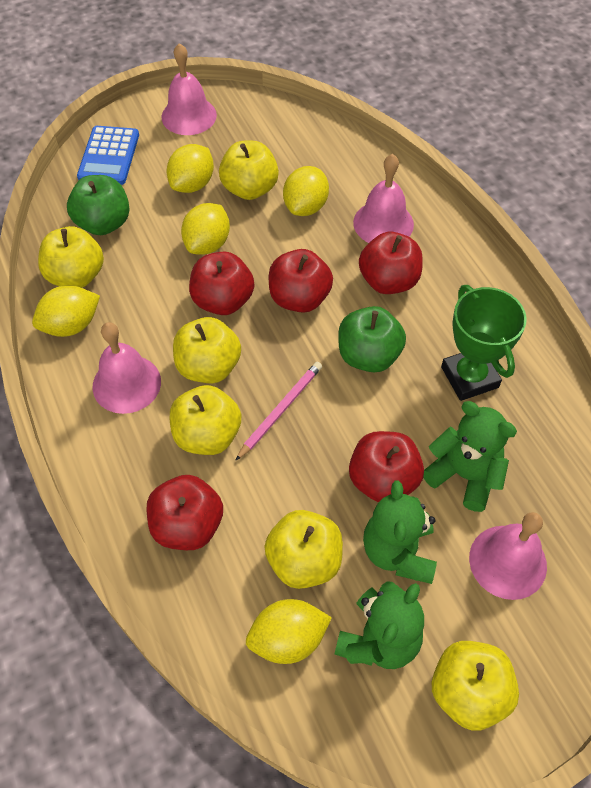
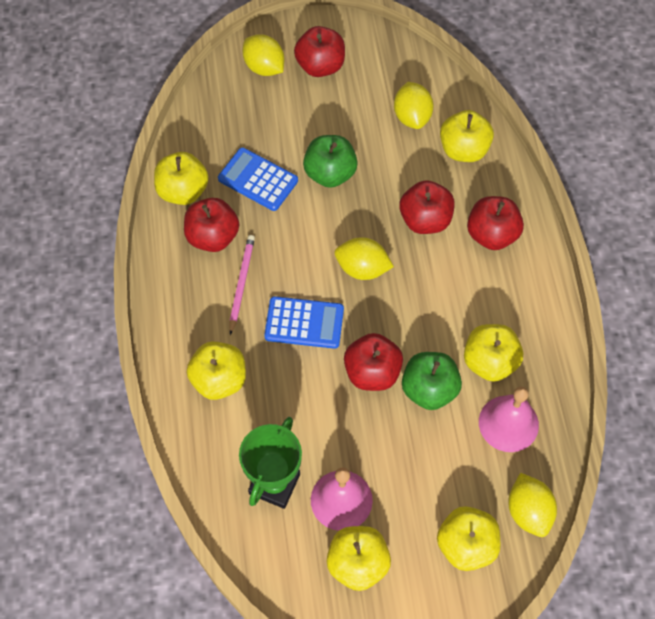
blue calculator: 1 -> 2
green teddy bear: 3 -> 0
pink bell: 4 -> 2
yellow lemon: 5 -> 4

